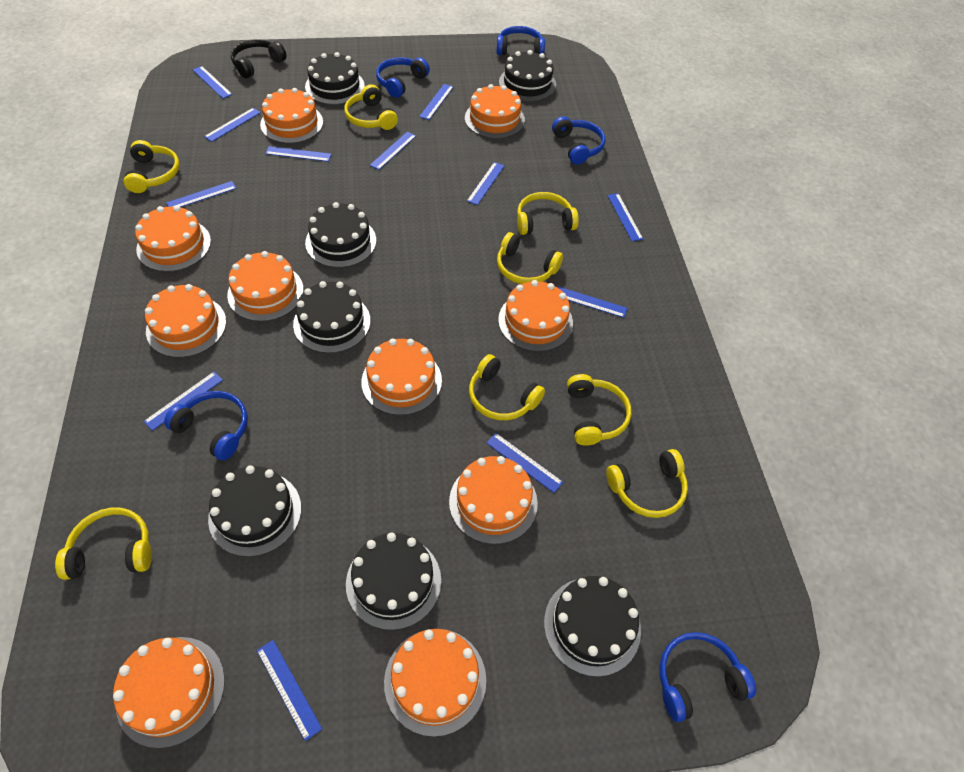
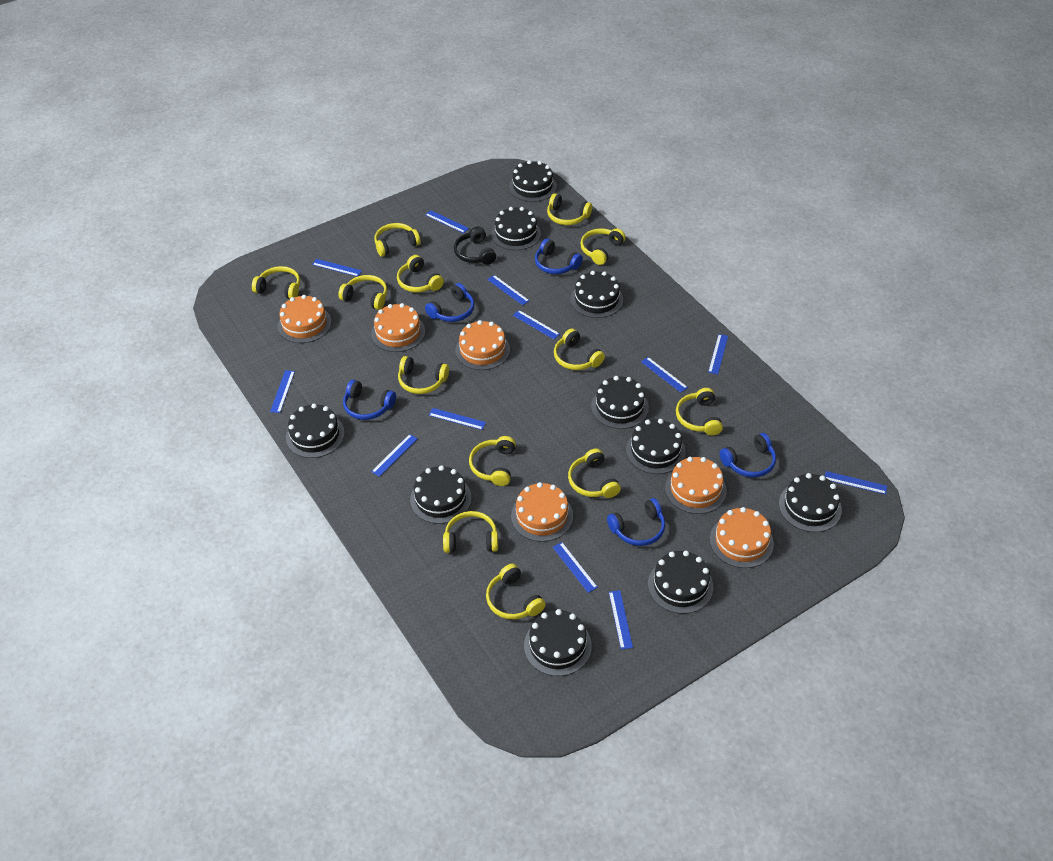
black cake: 7 -> 10
orange cake: 10 -> 6
yellow headphones: 8 -> 13

